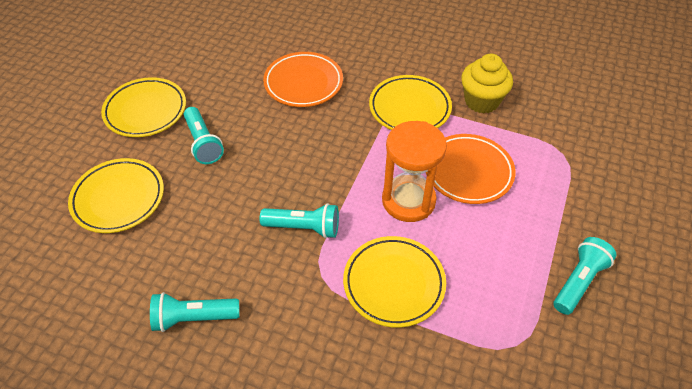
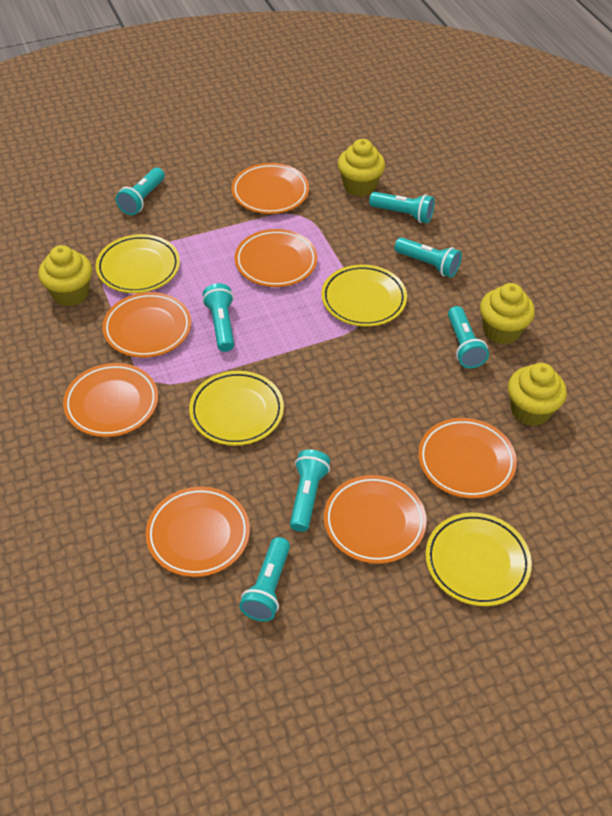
orange hourglass: 1 -> 0
orange plate: 2 -> 7
turquoise flashlight: 4 -> 7
yellow cupcake: 1 -> 4

